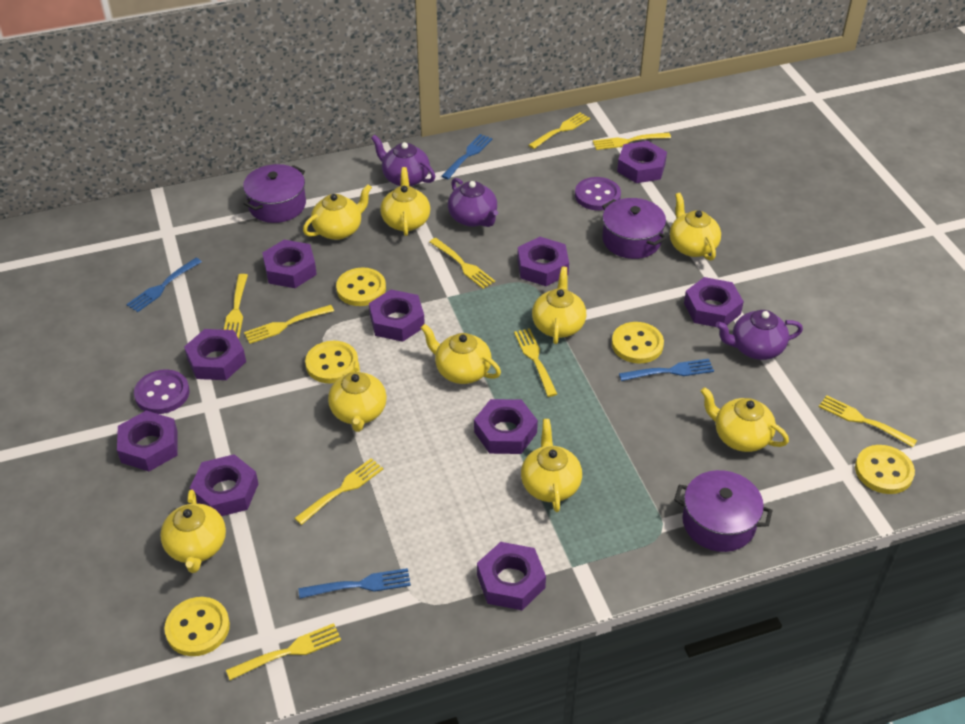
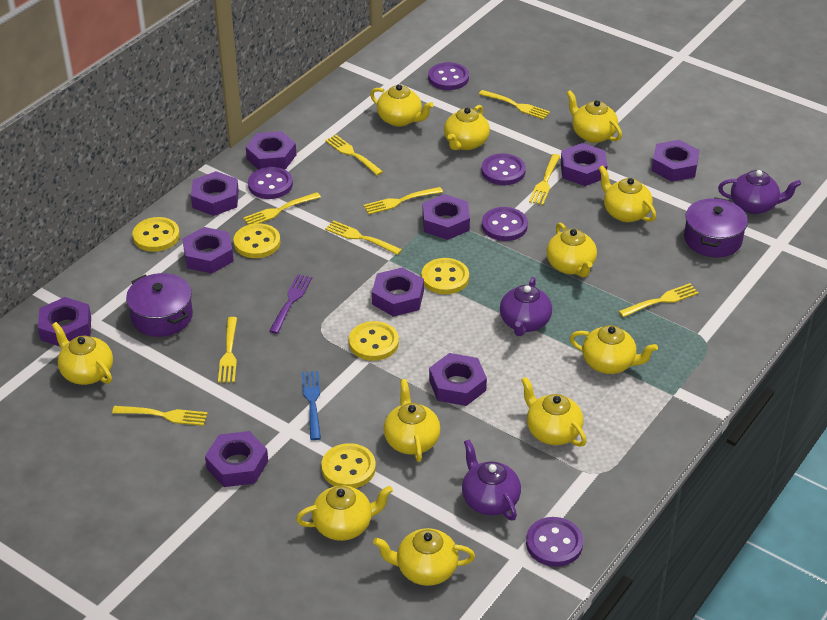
blue fork: 4 -> 1
purple button: 2 -> 5
purple fork: 0 -> 1
purple pot: 3 -> 2
yellow teapot: 9 -> 11

